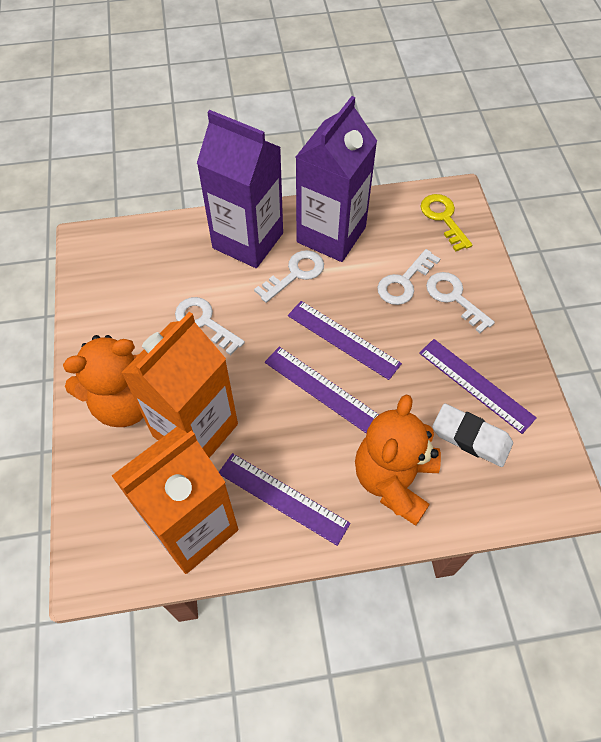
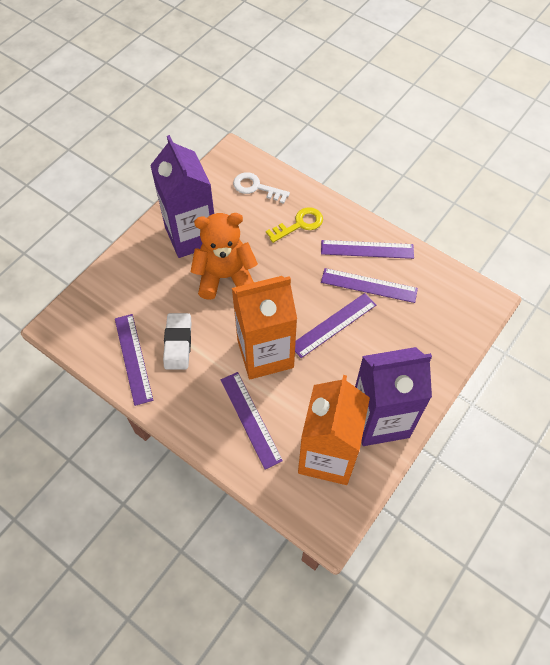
orange teddy bear: 2 -> 1
purple ruler: 4 -> 5
white key: 4 -> 1

